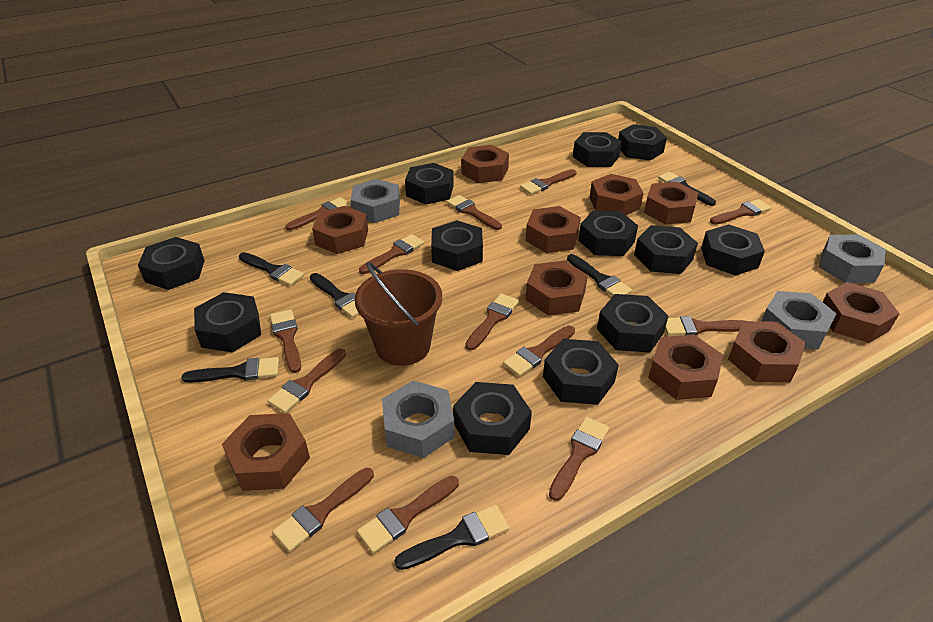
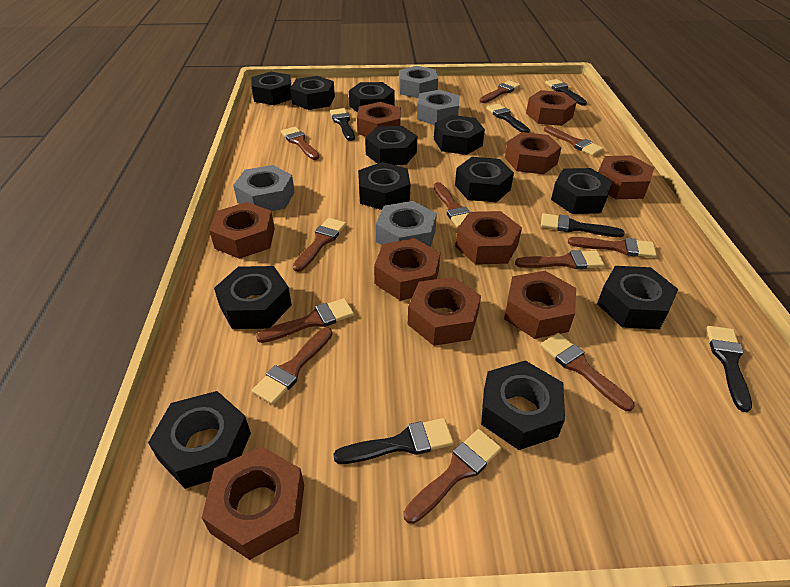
brown brush: 13 -> 11
brown bucket: 1 -> 0

